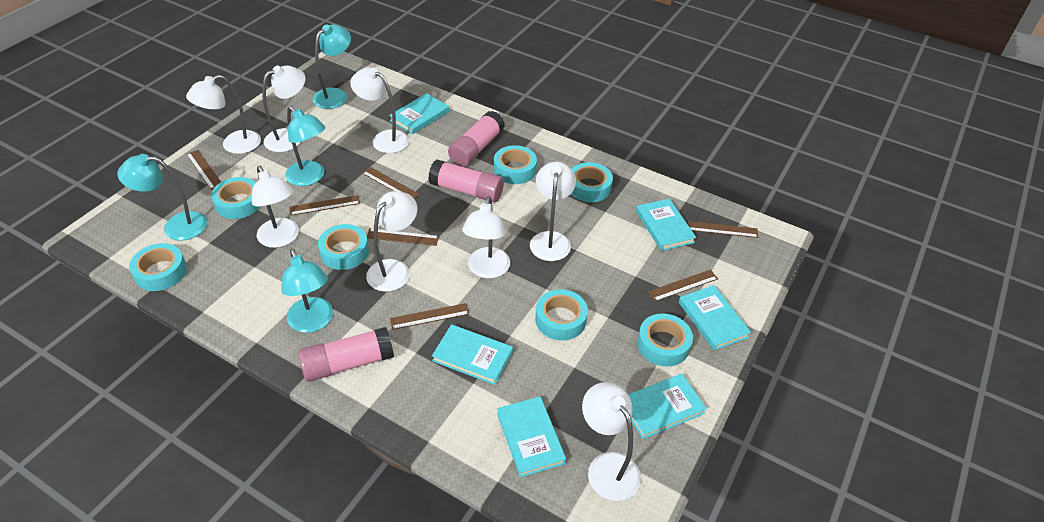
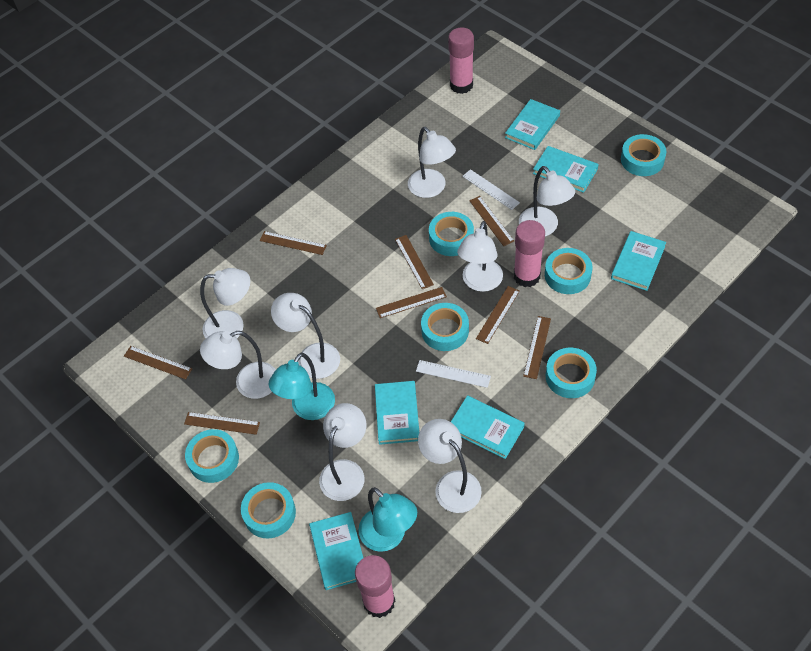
brown ruler: 7 -> 8
turquoise lamp: 4 -> 2
white ruler: 0 -> 2

